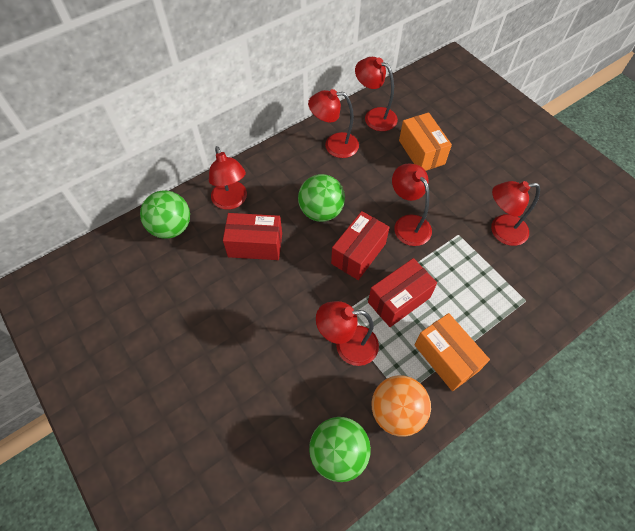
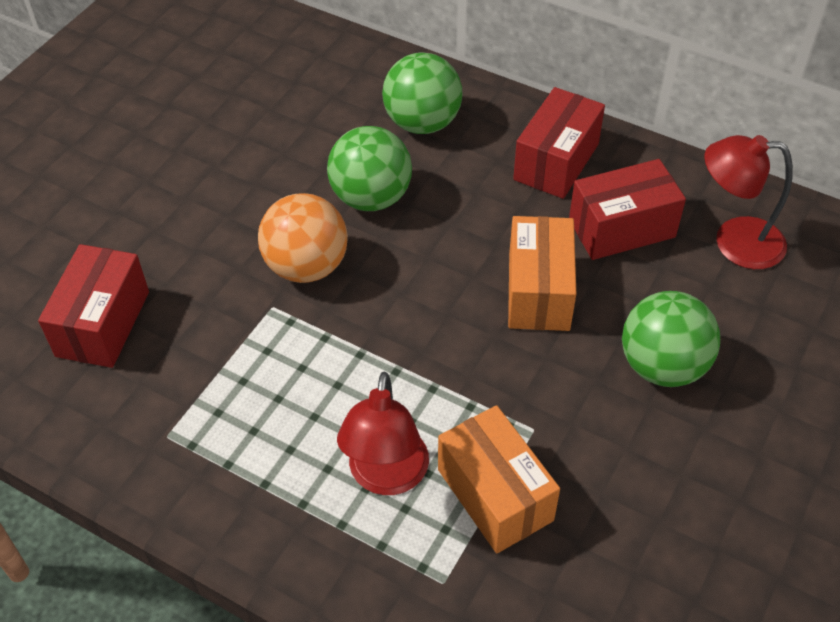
red lamp: 6 -> 2

